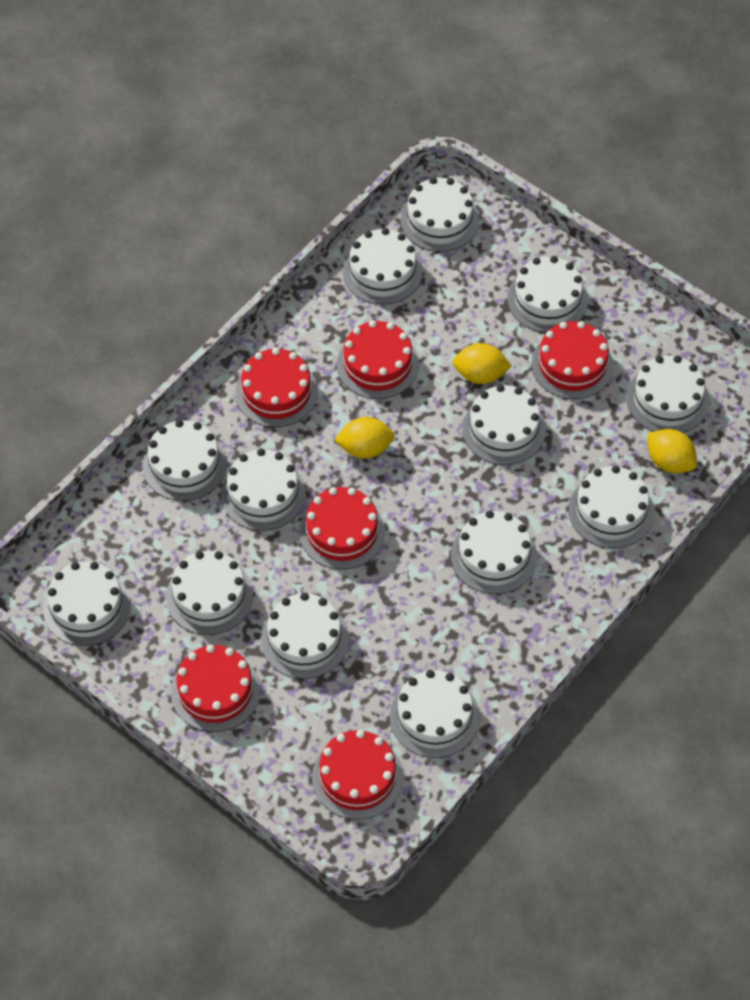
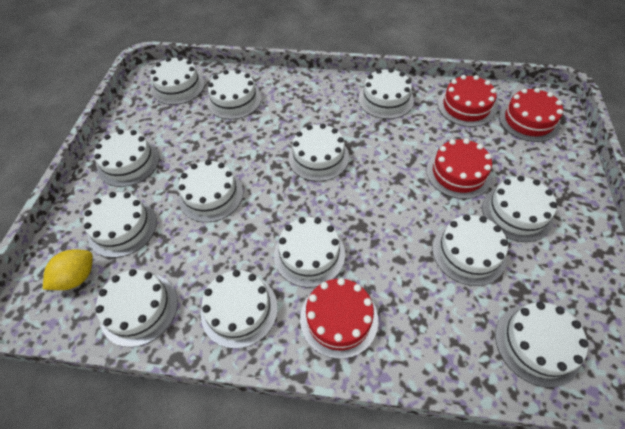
red cake: 6 -> 4
yellow lemon: 3 -> 1

